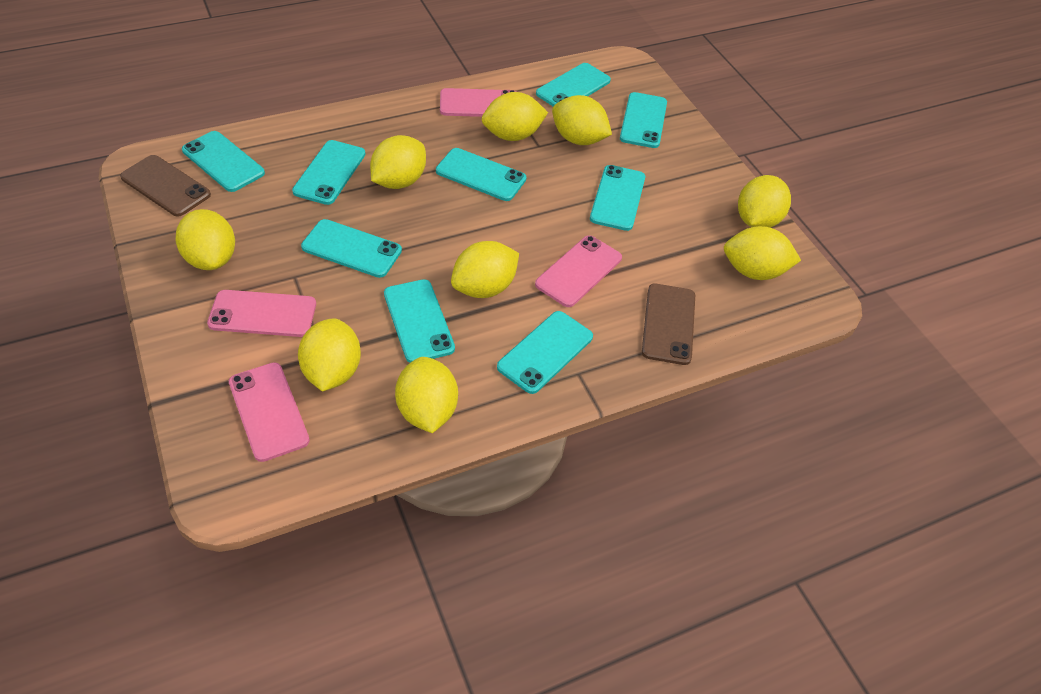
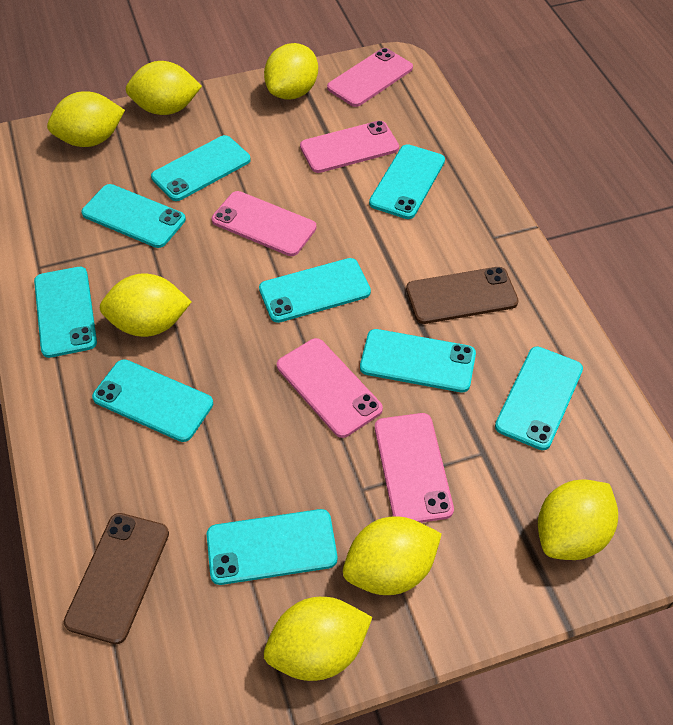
pink phone: 4 -> 5
yellow lemon: 9 -> 7

